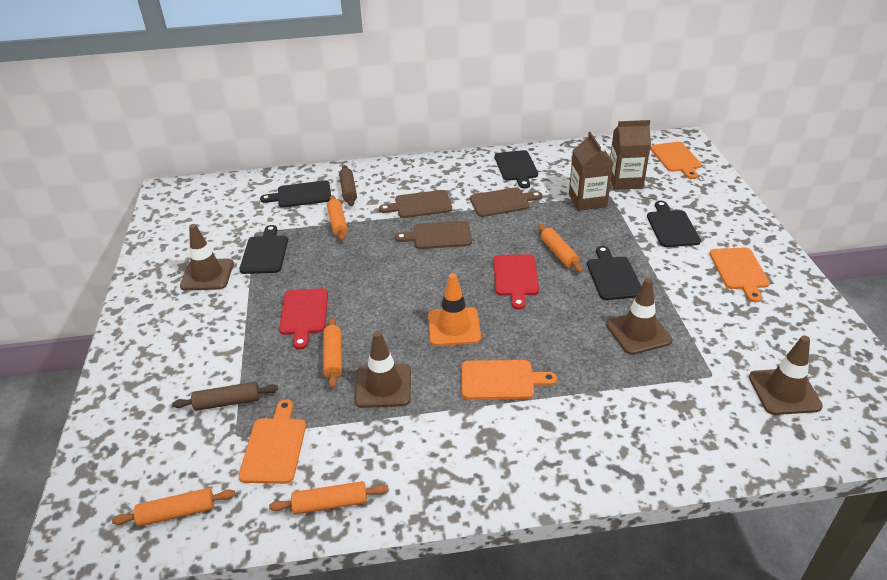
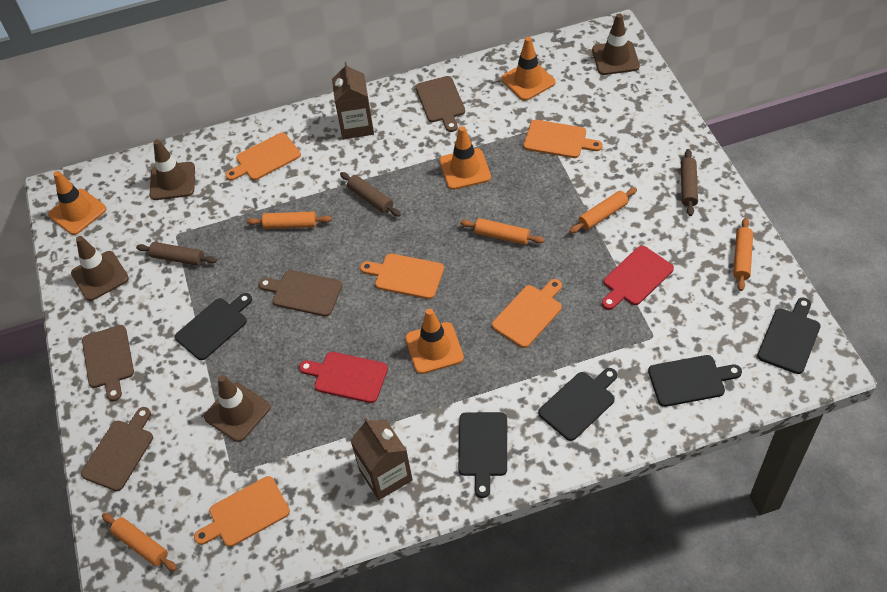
brown cutting board: 3 -> 4
brown rolling pin: 2 -> 3
orange cutting board: 4 -> 5
orange traffic cone: 1 -> 4

